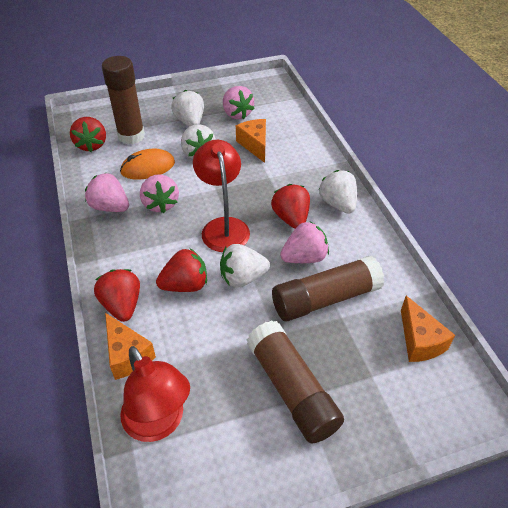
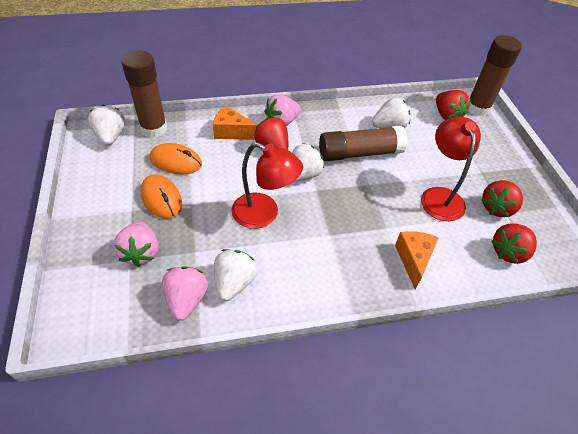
orange cheese: 3 -> 2
orange mouse: 1 -> 2
pink strawberry: 4 -> 3

